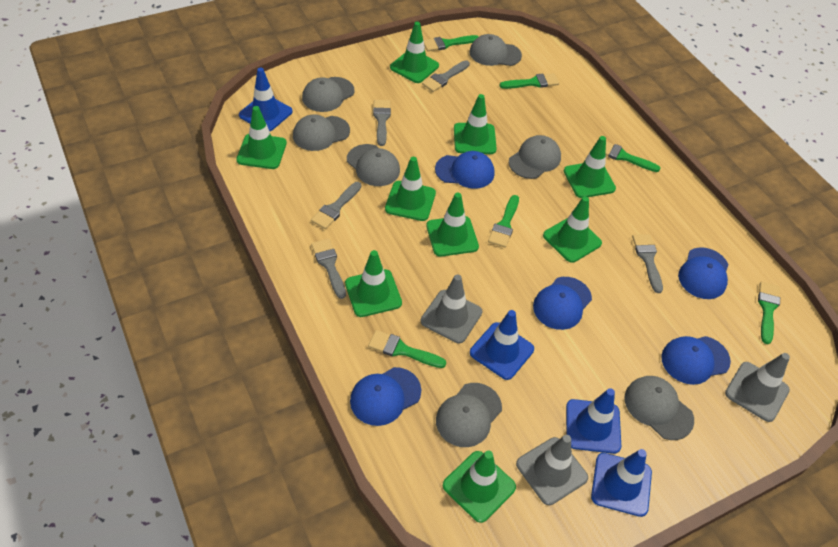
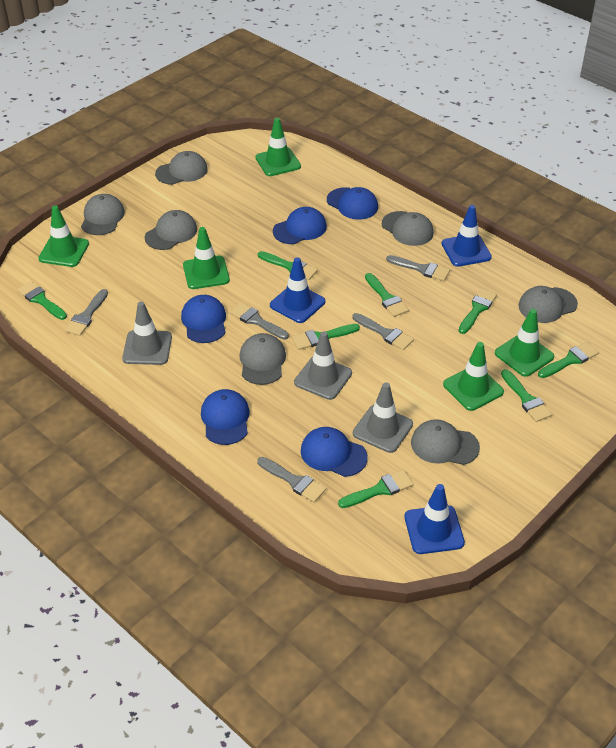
blue traffic cone: 4 -> 3
green brush: 6 -> 8
green traffic cone: 9 -> 5

